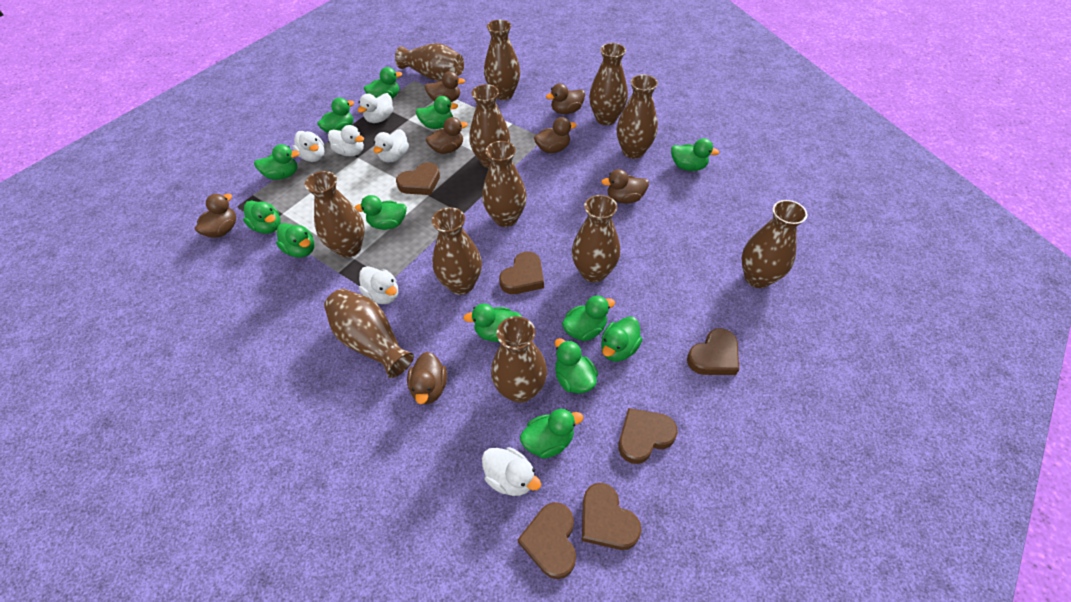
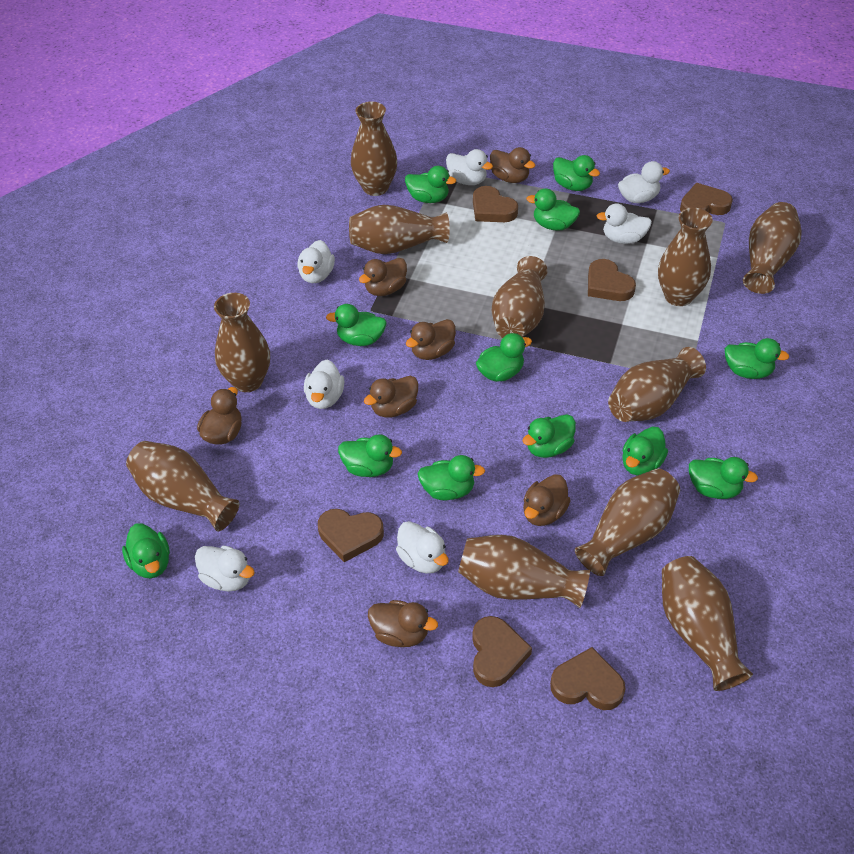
brown vase: 12 -> 11
green duck: 13 -> 12
white duck: 6 -> 7

